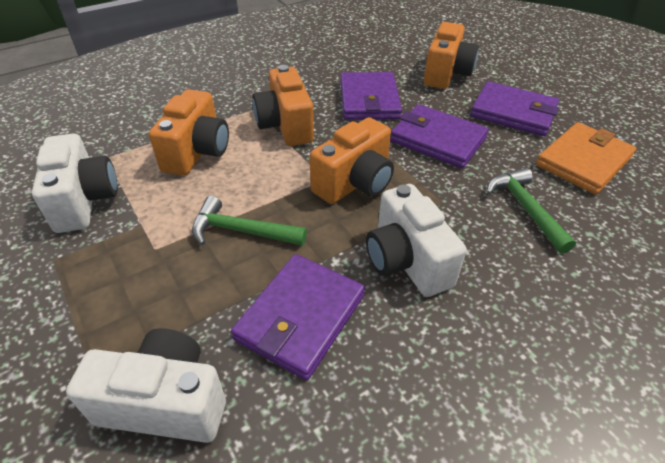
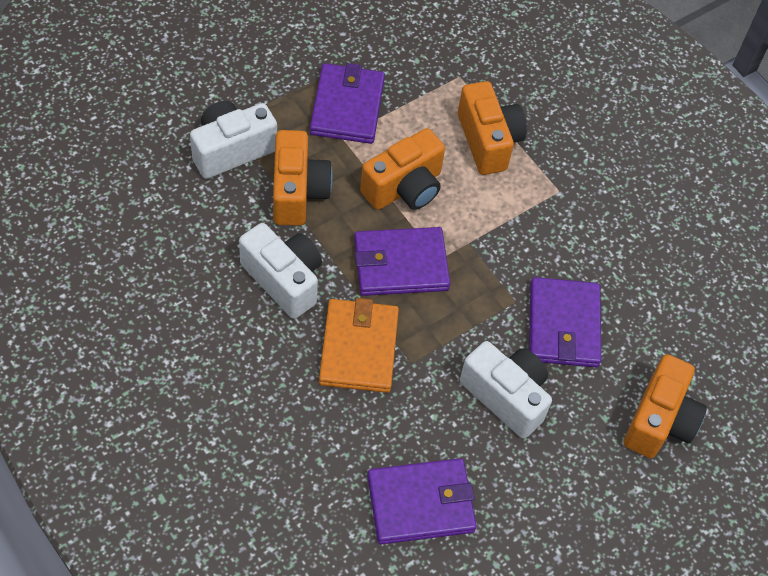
green hammer: 2 -> 0

